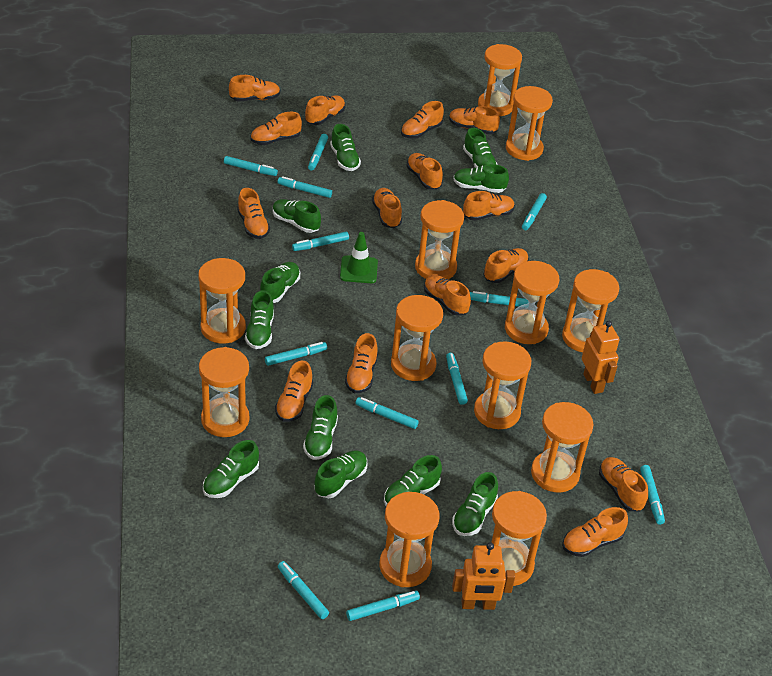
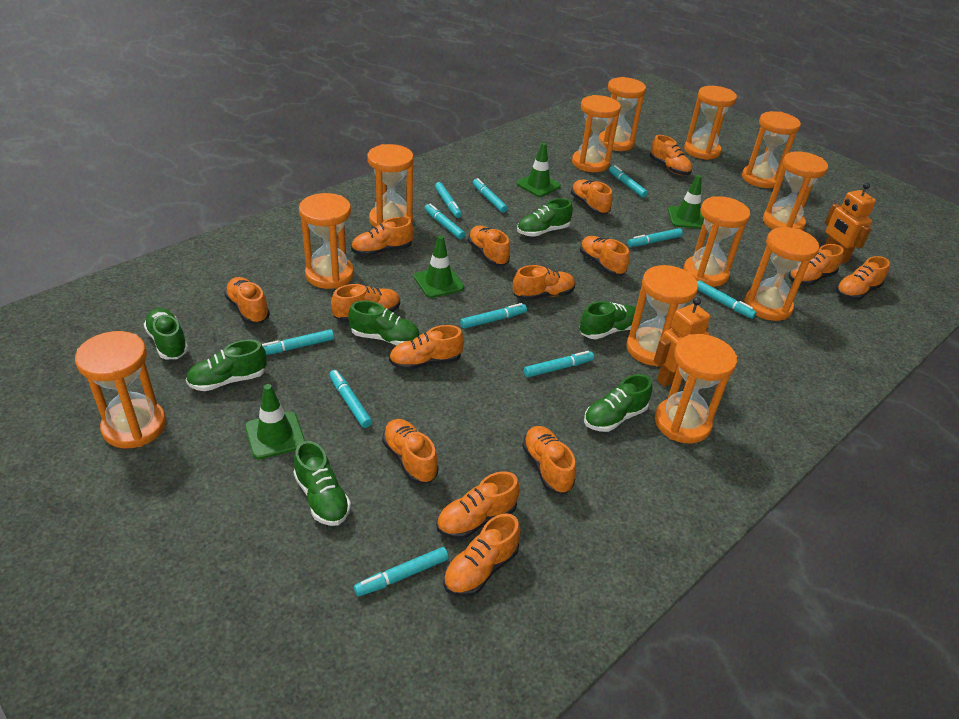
green shoe: 11 -> 7
green traffic cone: 1 -> 4
turquoise marker: 12 -> 11

